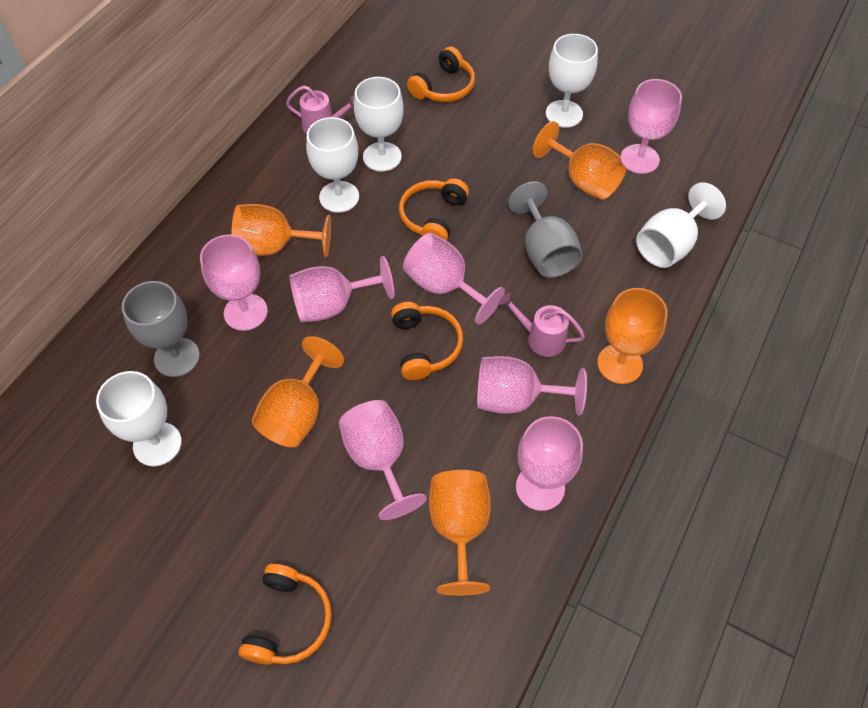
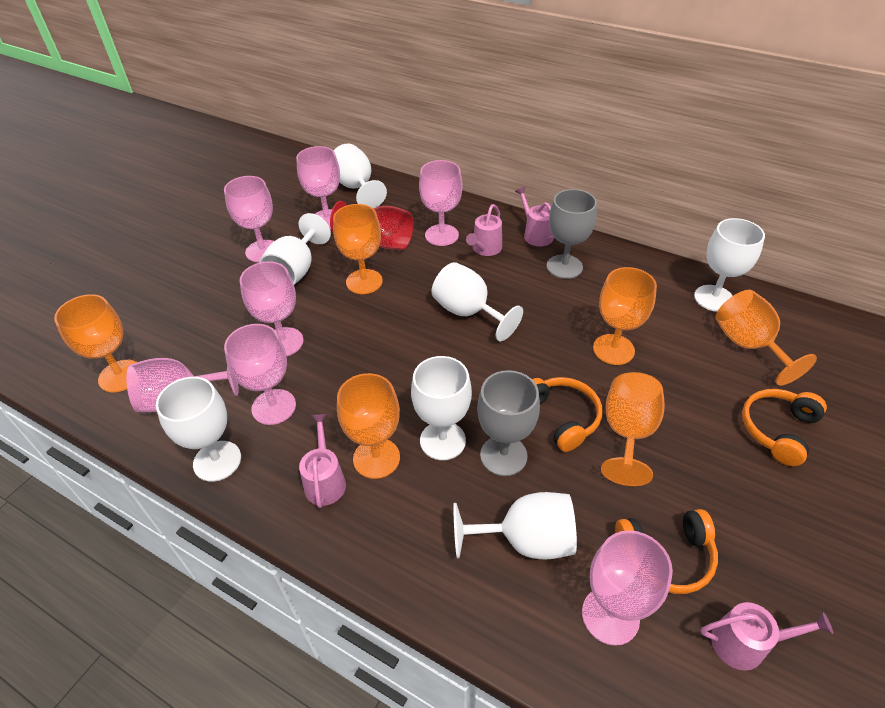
orange goblet: 5 -> 6
orange headphones: 4 -> 3
pink watering can: 2 -> 4
red goblet: 0 -> 1
white goblet: 5 -> 7

